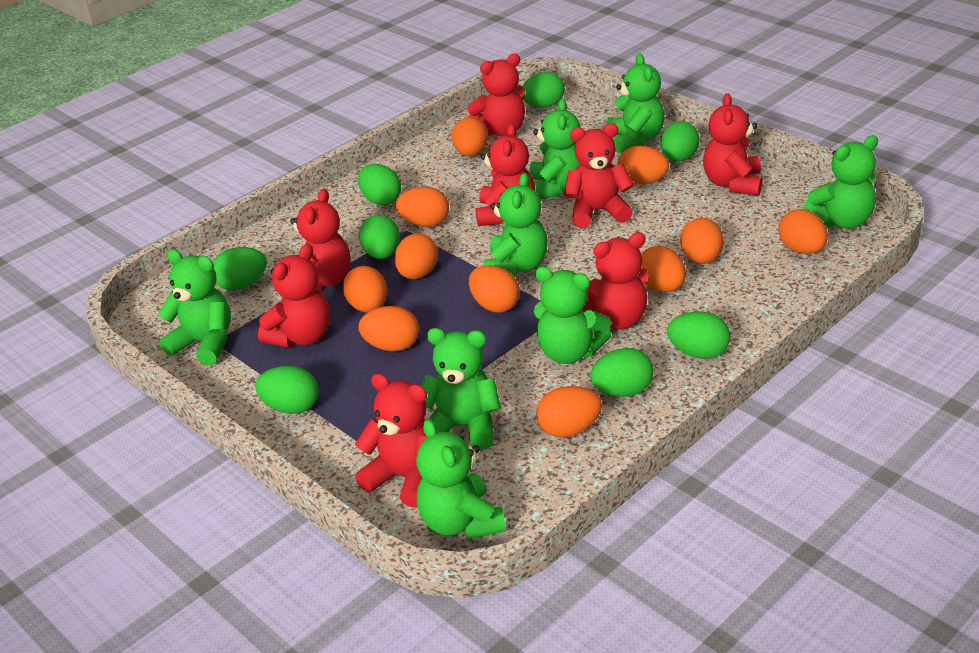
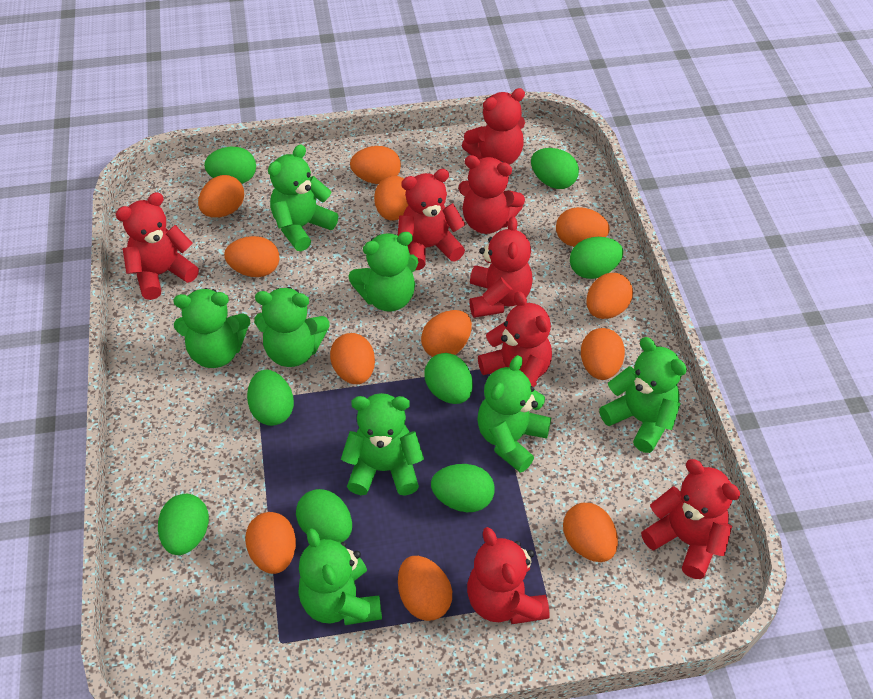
orange egg: 11 -> 12

